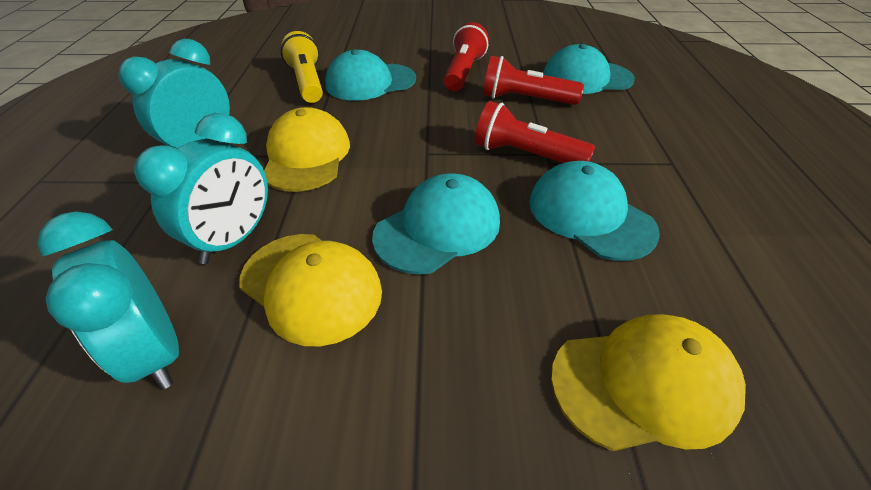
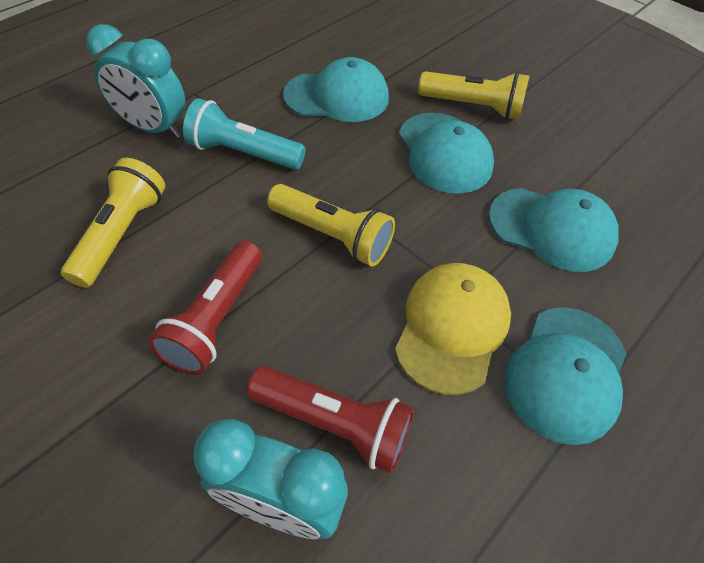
red flashlight: 3 -> 2
turquoise clock: 3 -> 2
turquoise flashlight: 0 -> 1
yellow cap: 3 -> 1
yellow flashlight: 1 -> 3

